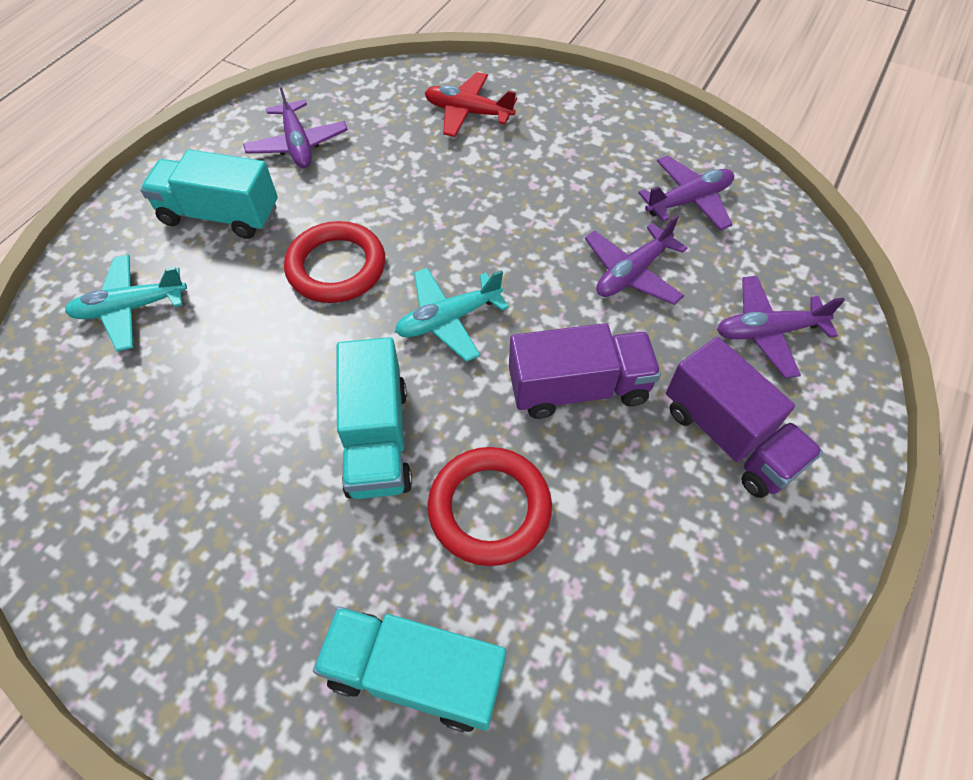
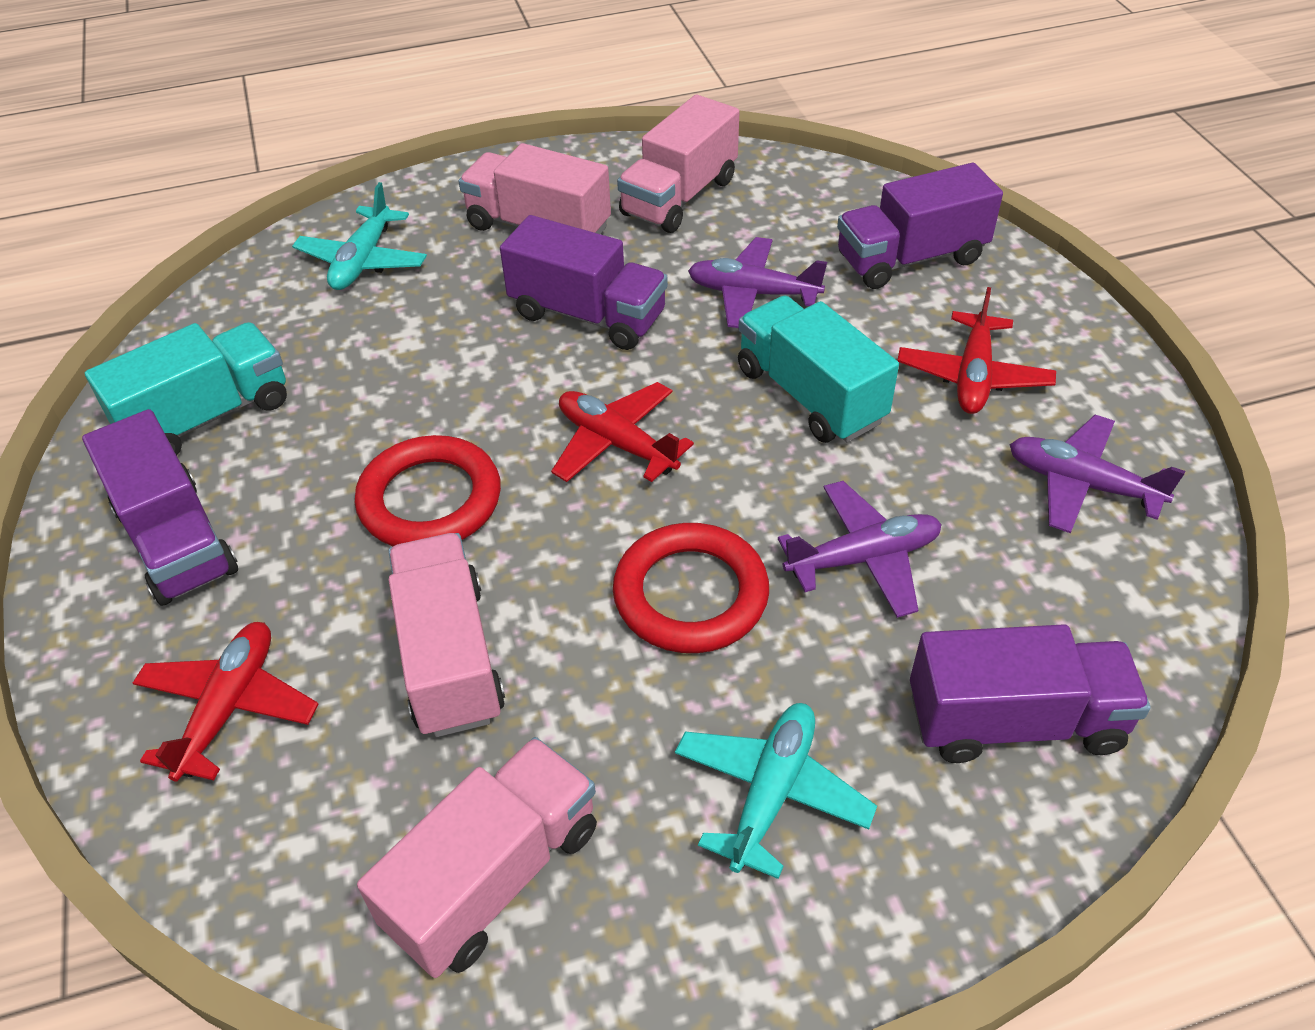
pink truck: 0 -> 4
purple plane: 4 -> 3
purple truck: 2 -> 4
red plane: 1 -> 3
turquoise truck: 3 -> 2

